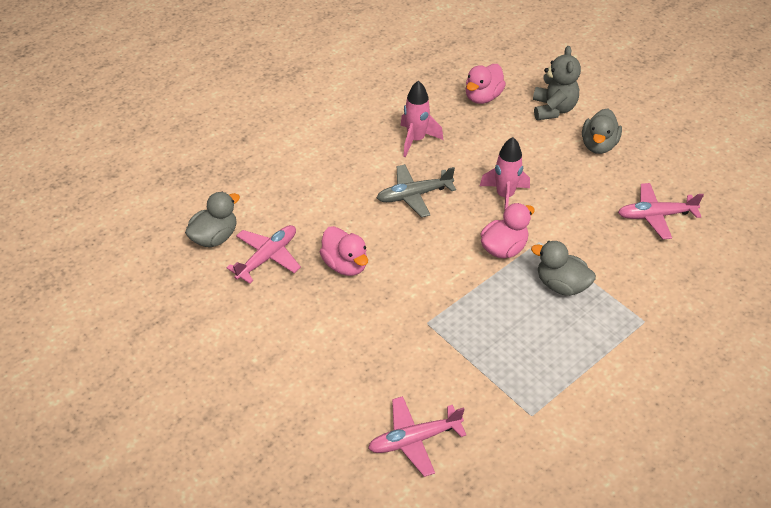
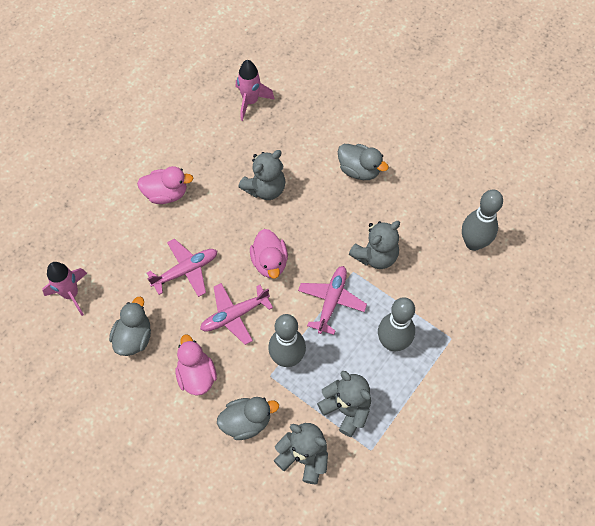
grey bowling pin: 0 -> 3
grey plane: 1 -> 0
grey teddy bear: 1 -> 4

